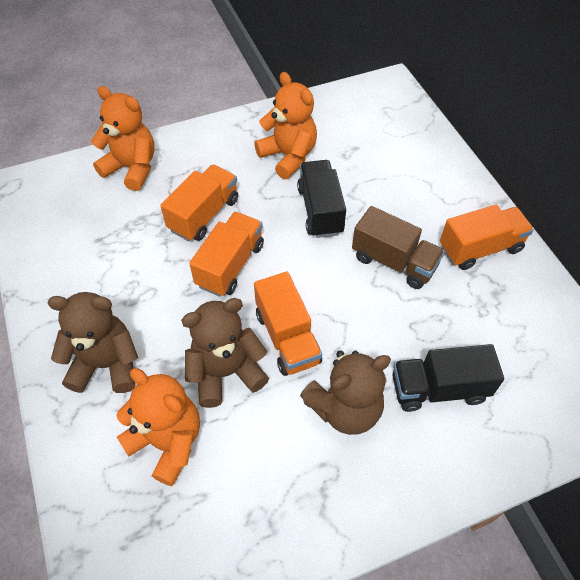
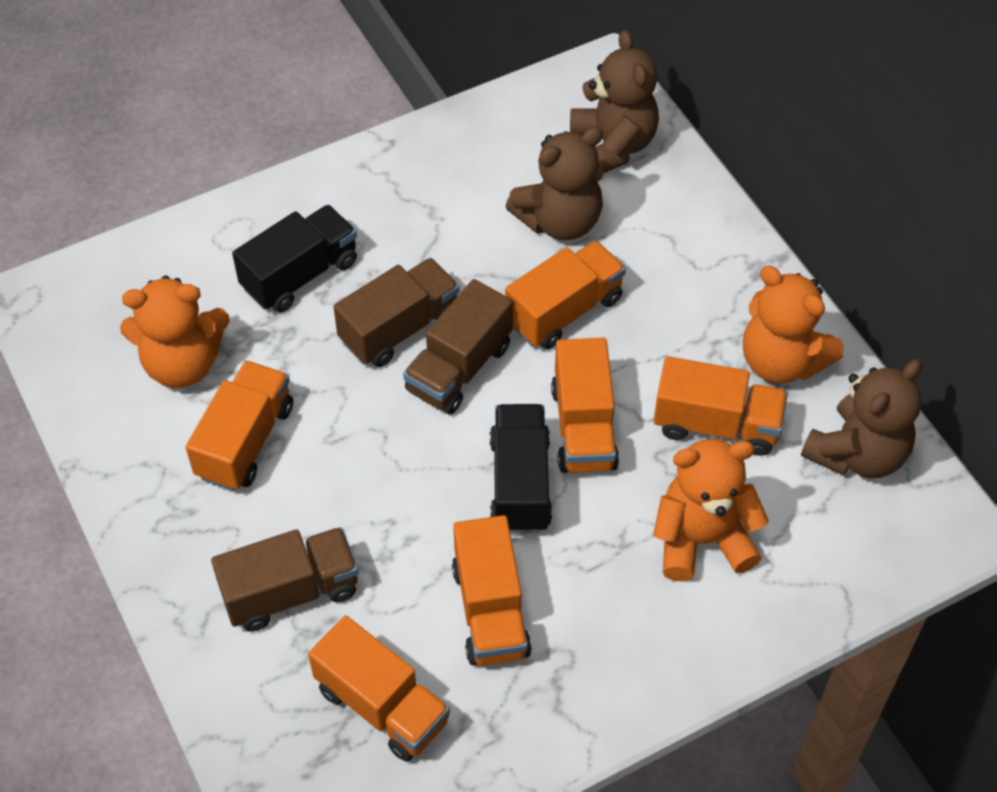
brown truck: 1 -> 3
orange truck: 4 -> 6

